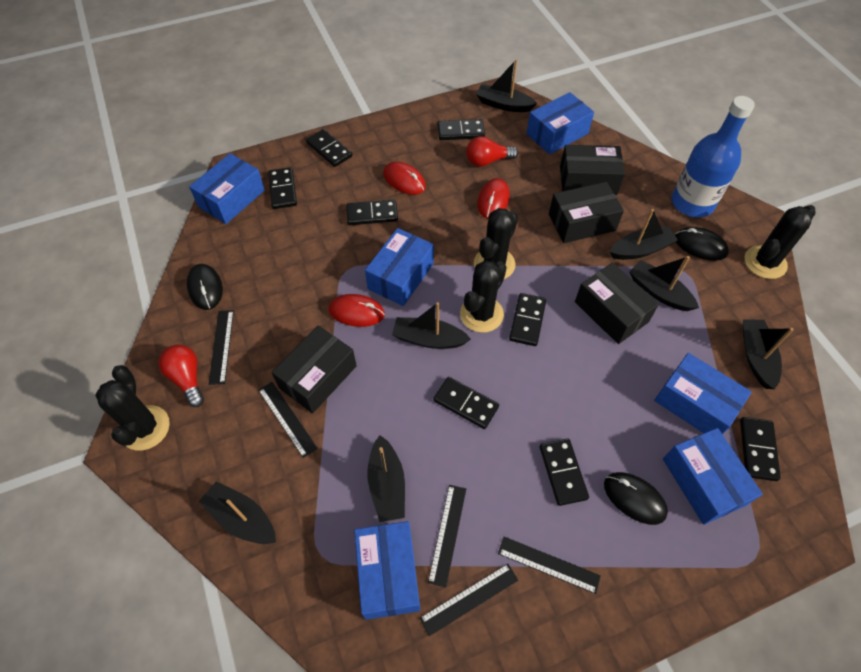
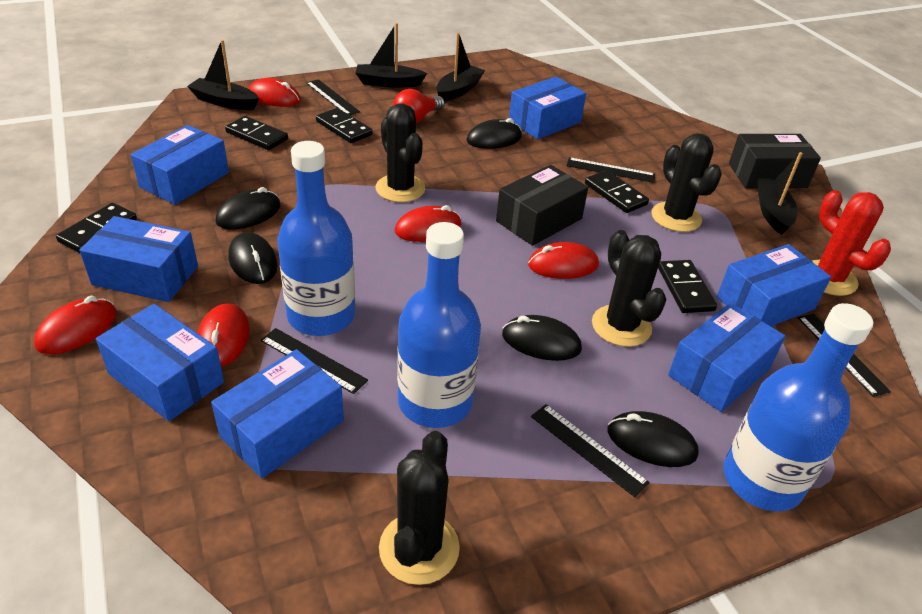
black boat: 7 -> 4
black box: 4 -> 2
black domino: 8 -> 5
black mouse: 3 -> 5
blue bottle: 1 -> 3
blue box: 6 -> 7
red cactus: 0 -> 1
red light bulb: 2 -> 1
red mouse: 3 -> 5

